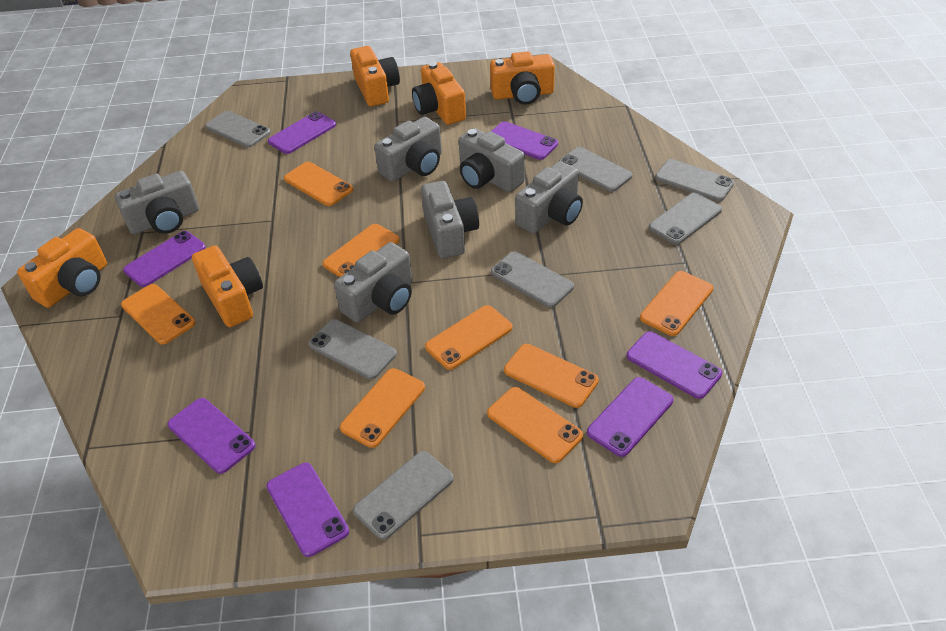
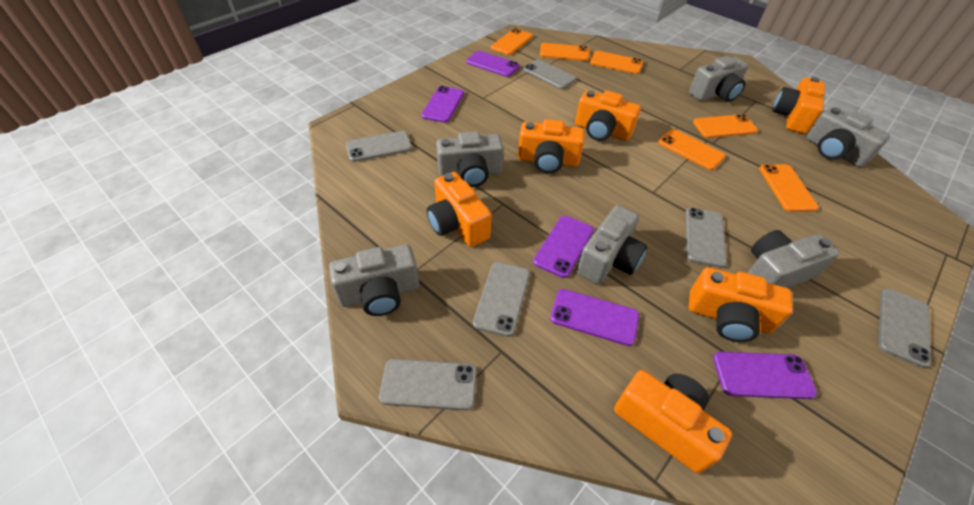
grey phone: 7 -> 6
orange camera: 5 -> 6
orange phone: 8 -> 6
purple phone: 7 -> 5

